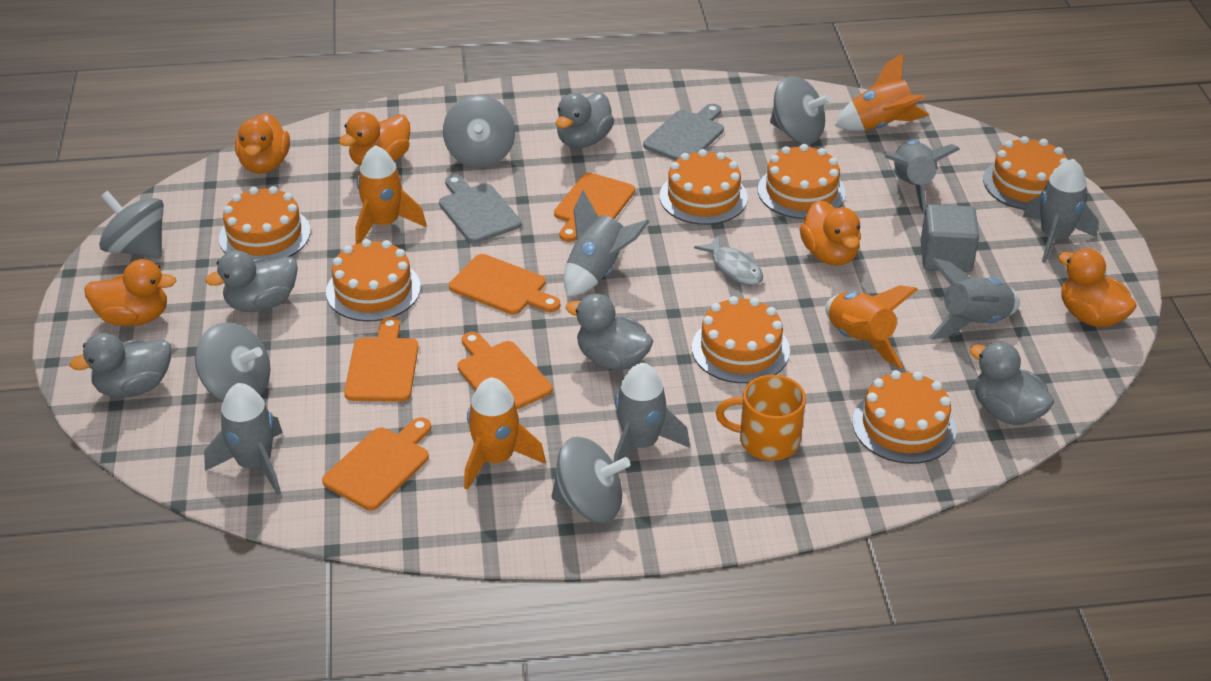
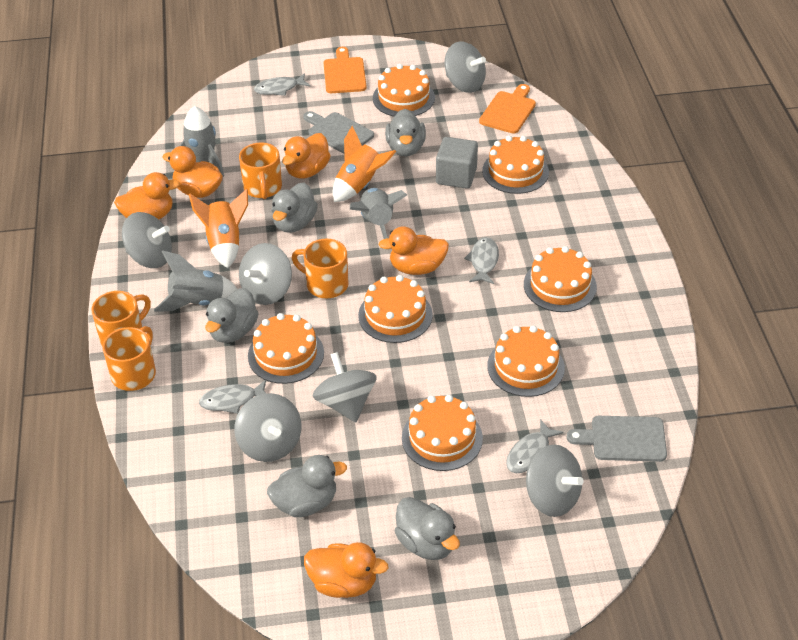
grey fish: 1 -> 4
grey rocket: 6 -> 3
grey spinning top: 5 -> 6
orange cutting board: 5 -> 2
orange mug: 1 -> 4
orange rocket: 4 -> 2

